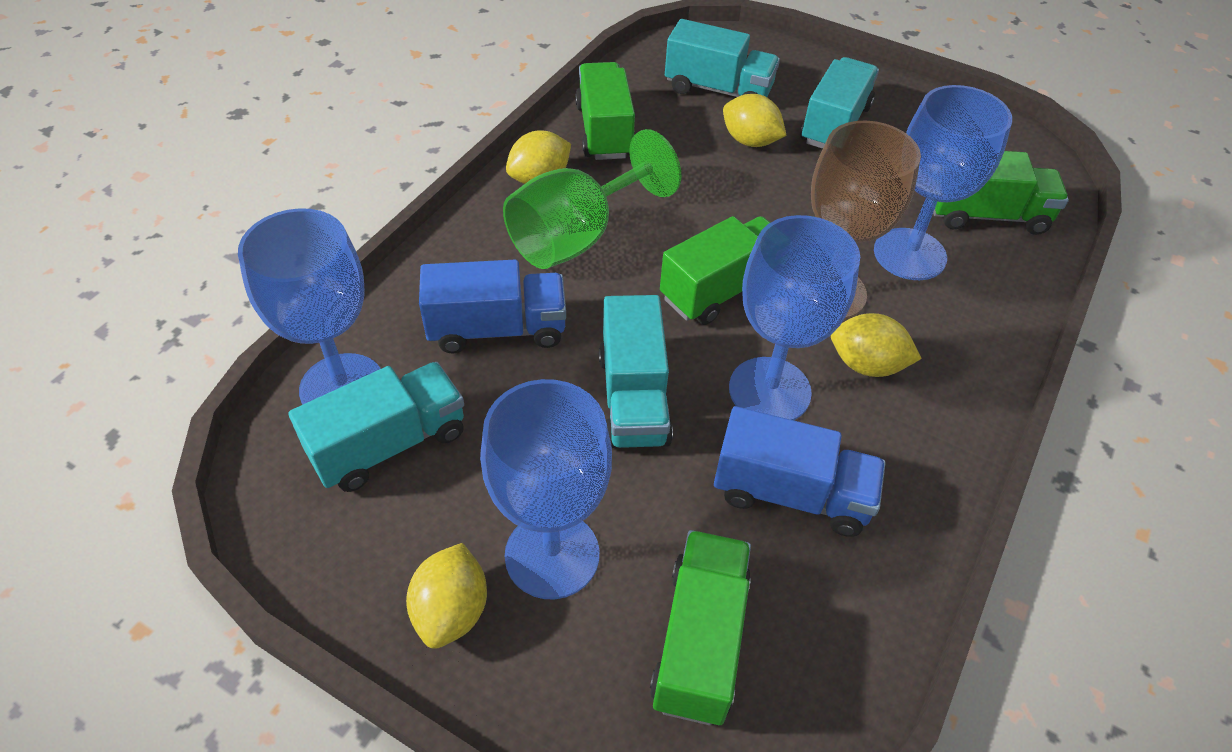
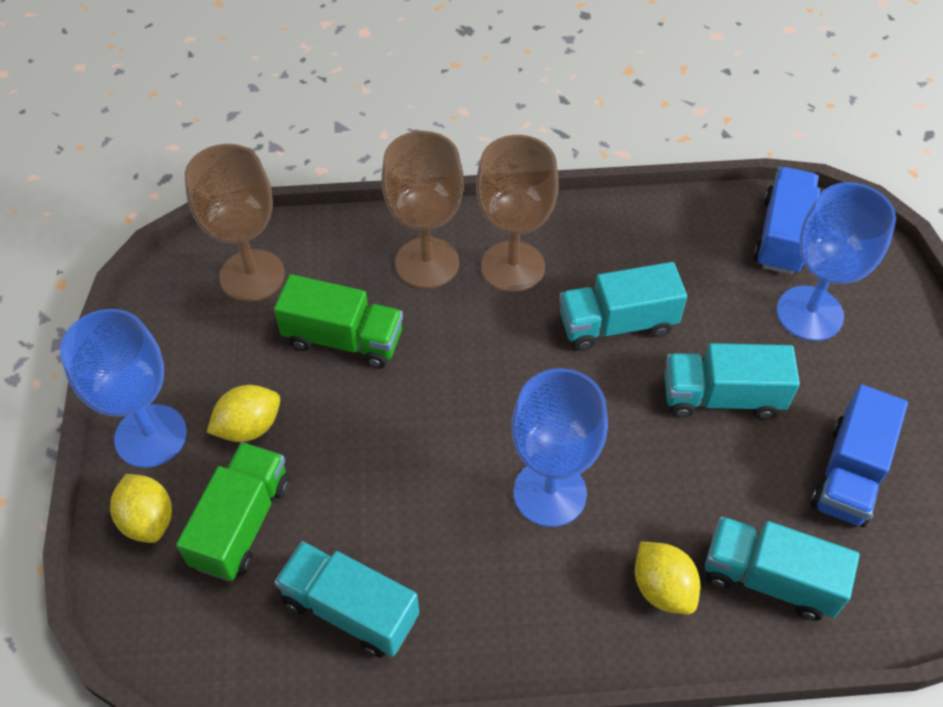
blue goblet: 4 -> 3
brown goblet: 1 -> 3
green goblet: 1 -> 0
green truck: 4 -> 2
yellow lemon: 4 -> 3

